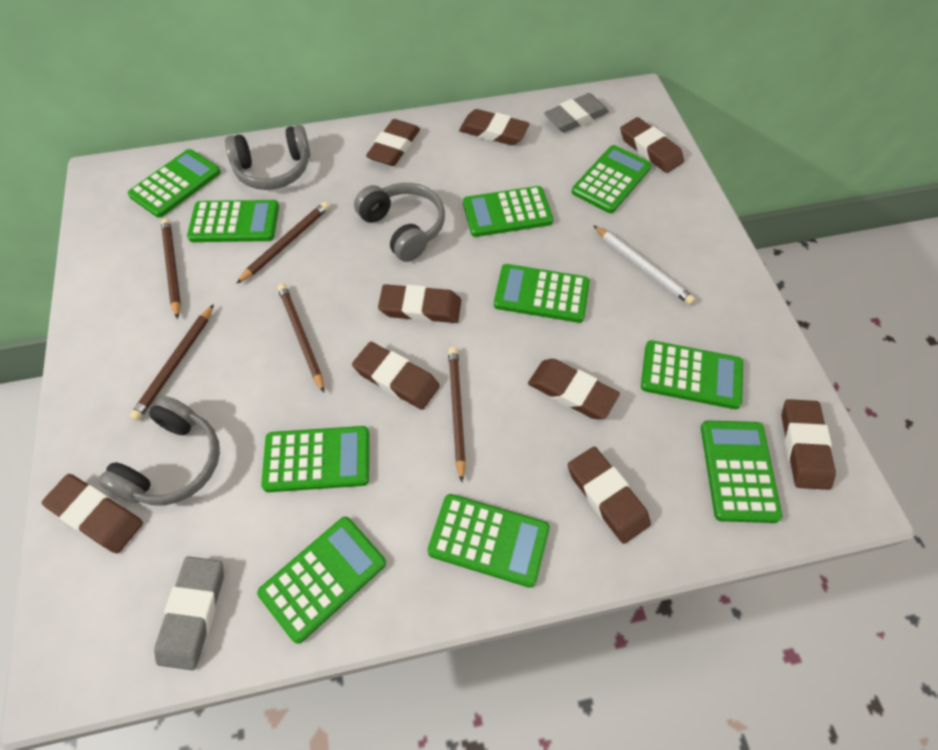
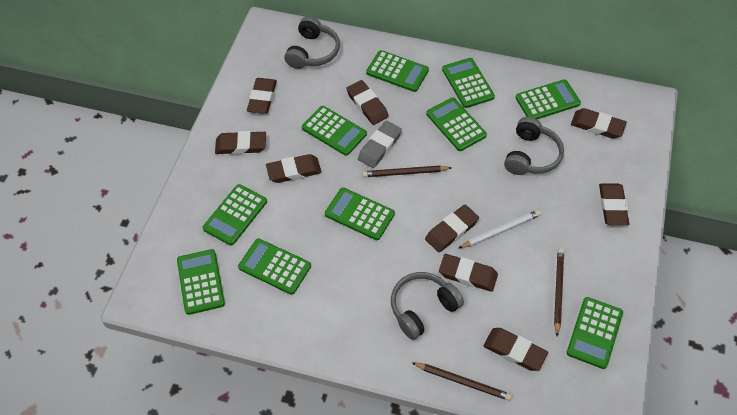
brown pencil: 5 -> 3
grey eraser: 2 -> 1

